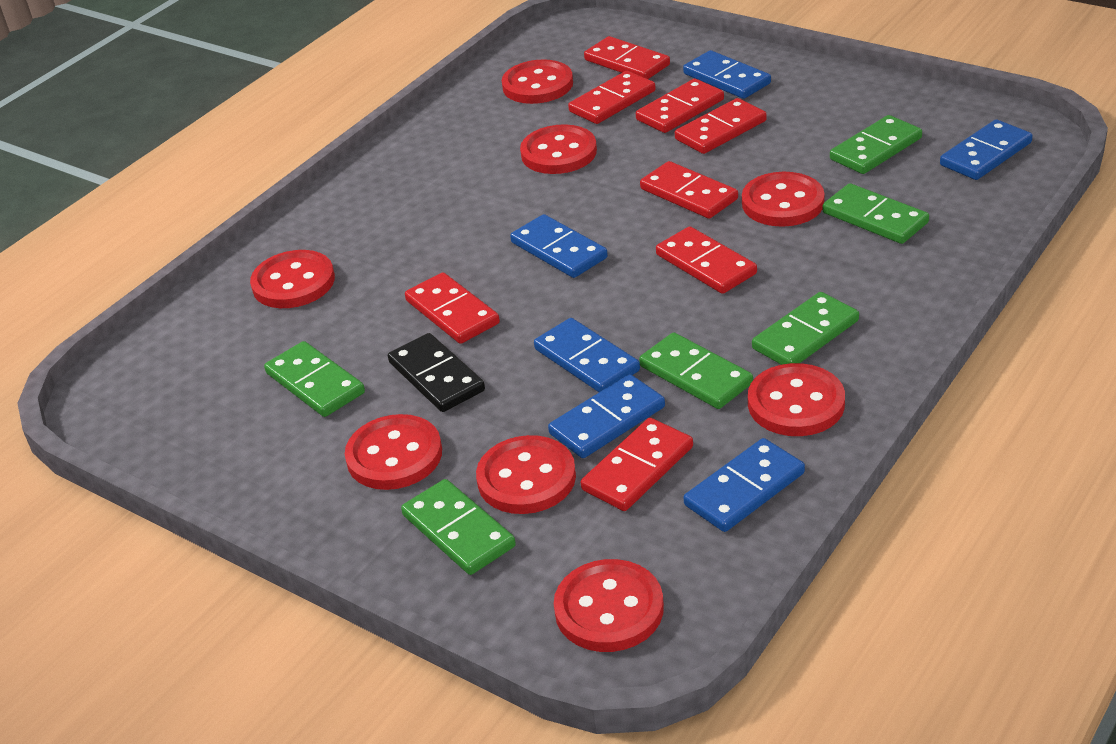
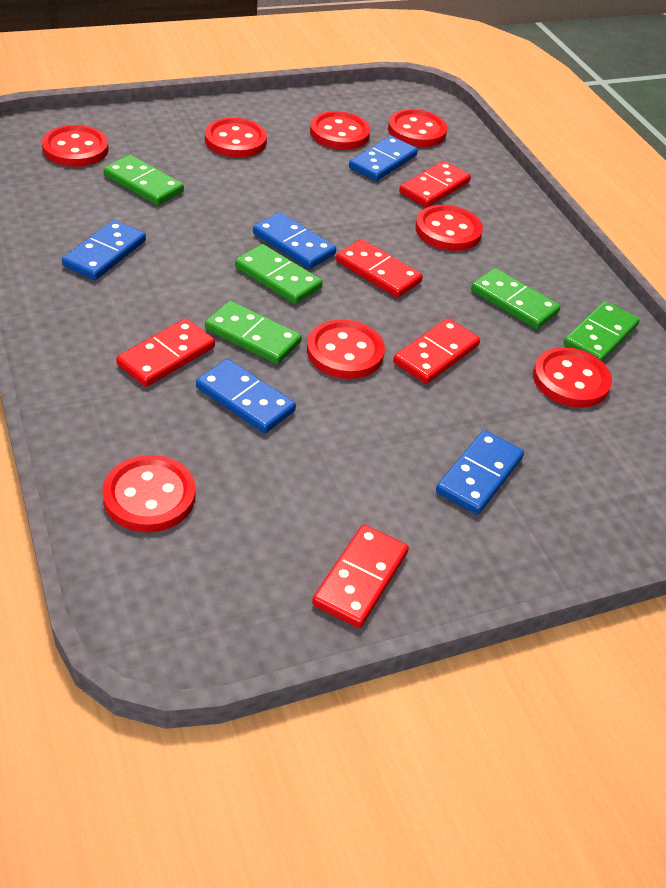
black domino: 1 -> 0
blue domino: 6 -> 5
green domino: 6 -> 5
red domino: 8 -> 5

